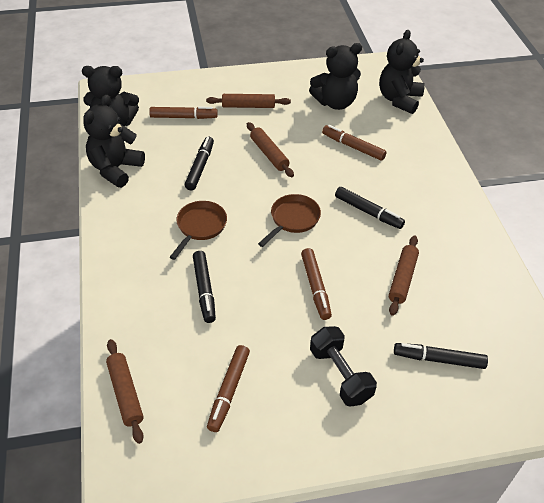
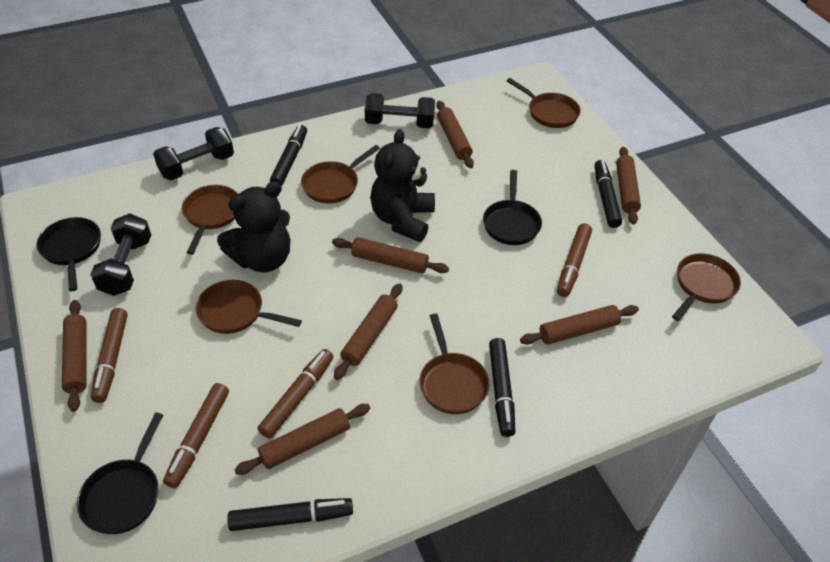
black dumbbell: 1 -> 3
black pan: 0 -> 3
black teddy bear: 4 -> 2
brown pan: 2 -> 6
brown rolling pin: 4 -> 7

